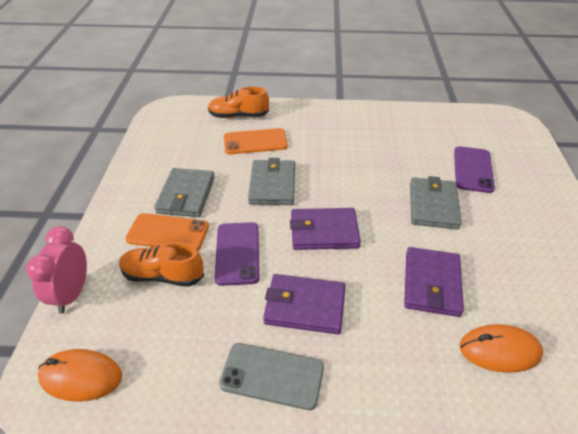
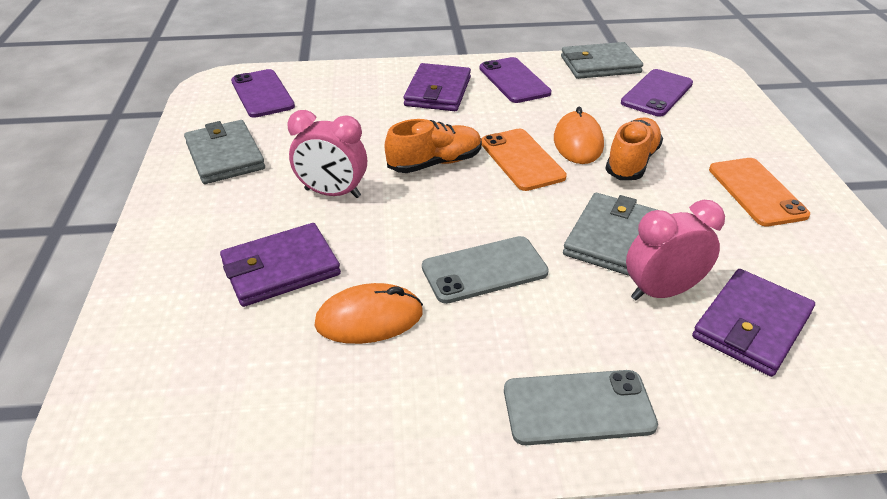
grey phone: 1 -> 2
pink clock: 1 -> 2
purple phone: 2 -> 3

